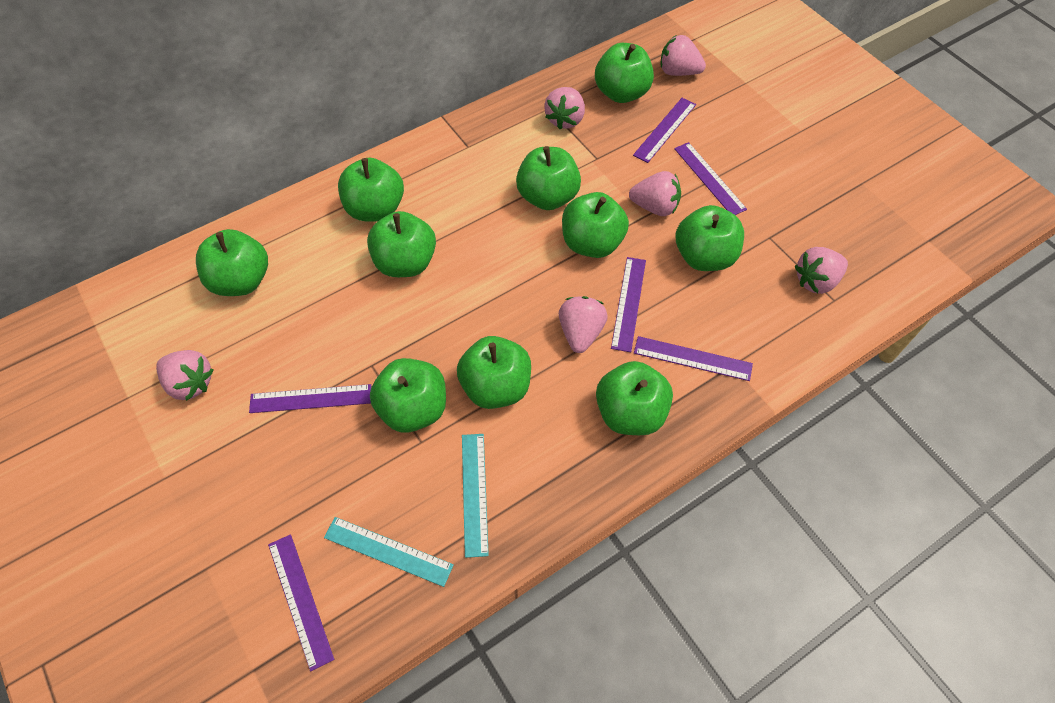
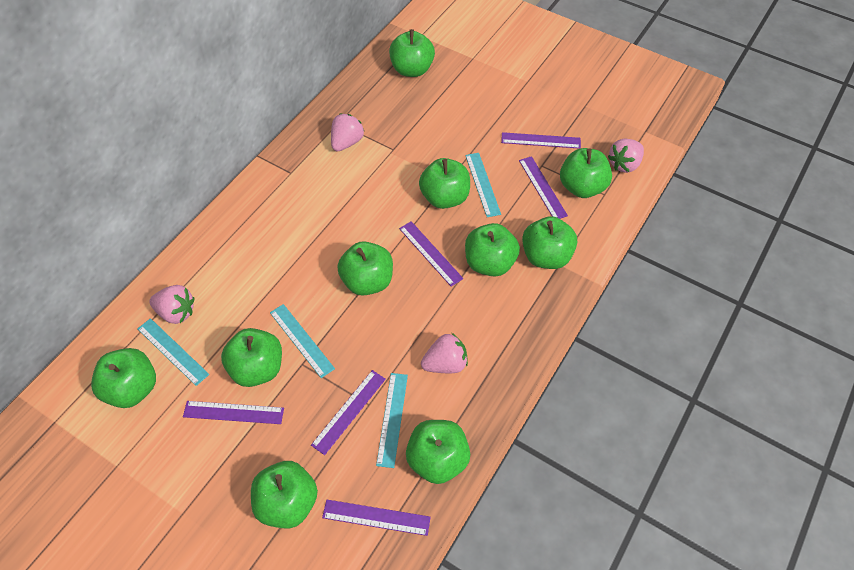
pink strawberry: 6 -> 4
turquoise ruler: 2 -> 4

